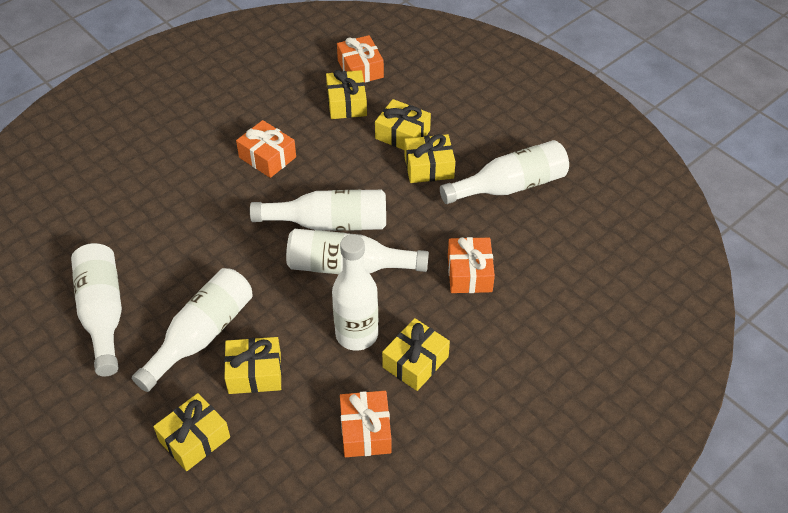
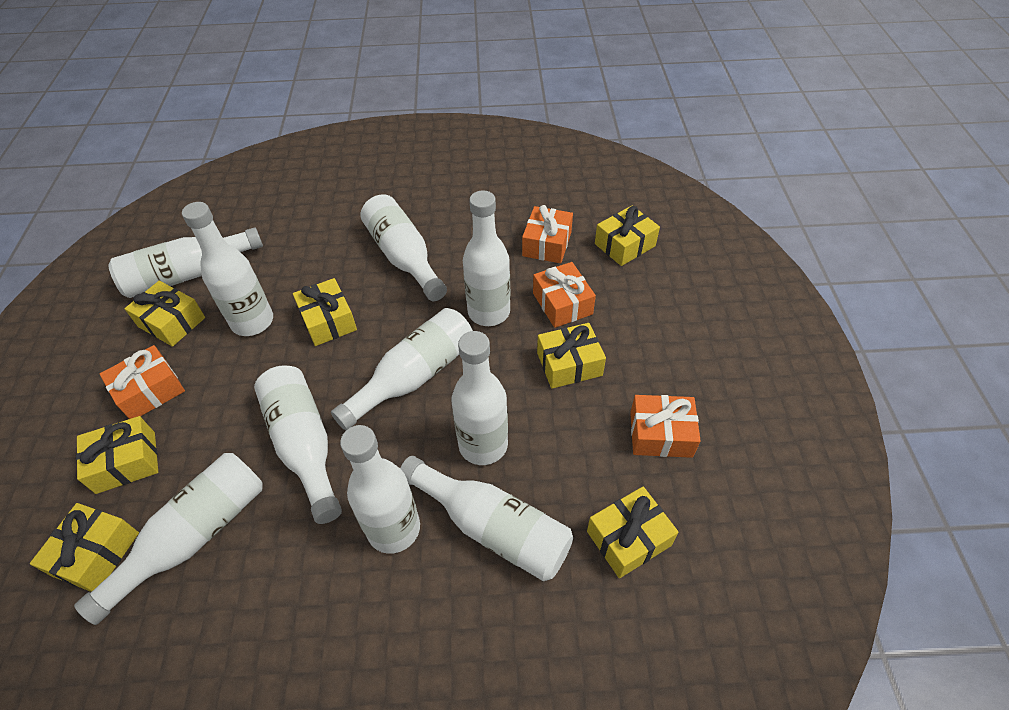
white bottle: 6 -> 10
yellow gift: 6 -> 7

